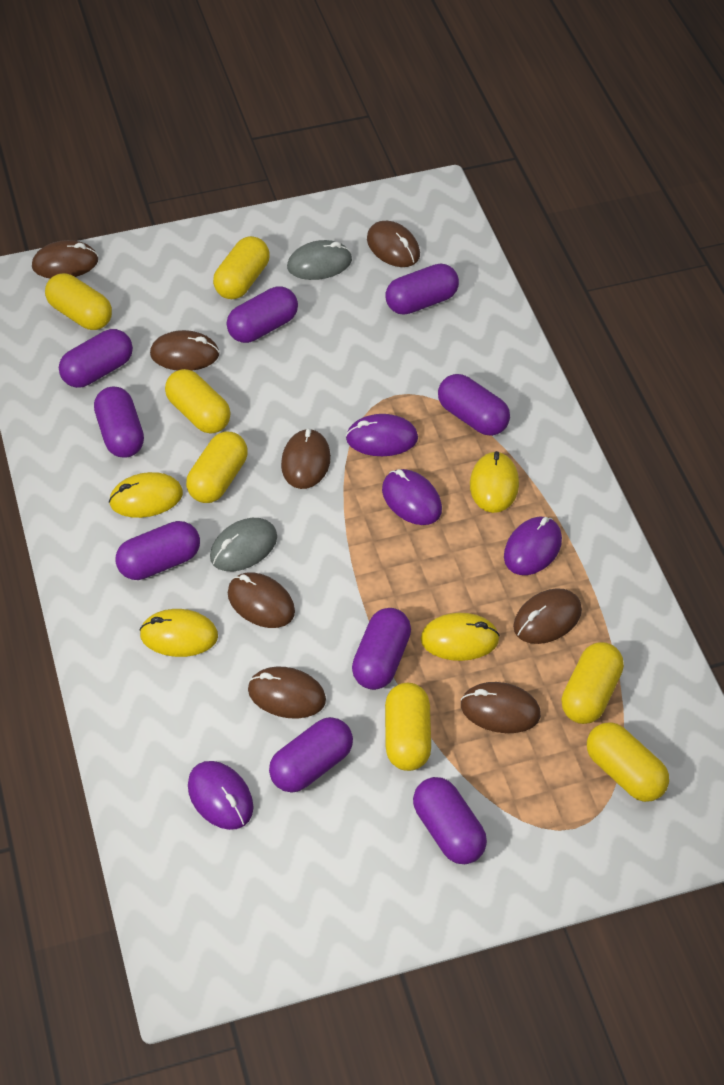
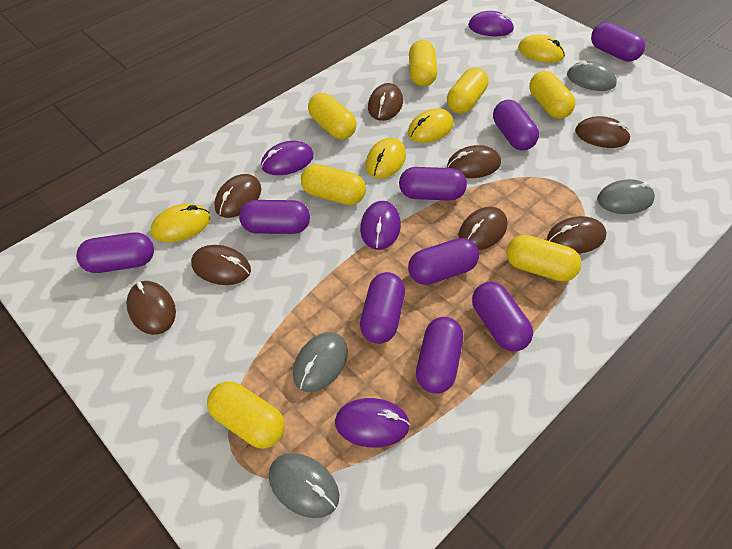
grey mouse: 2 -> 4

